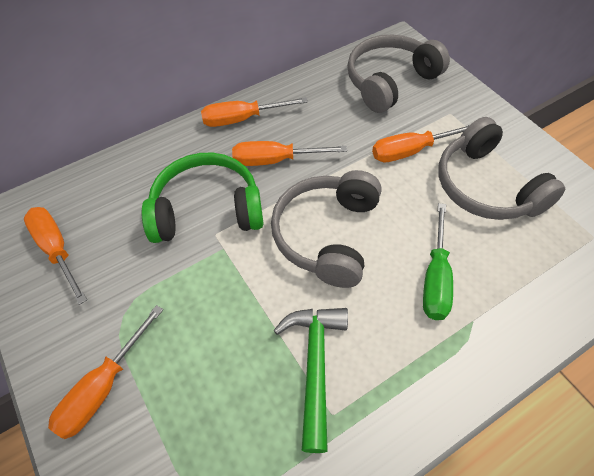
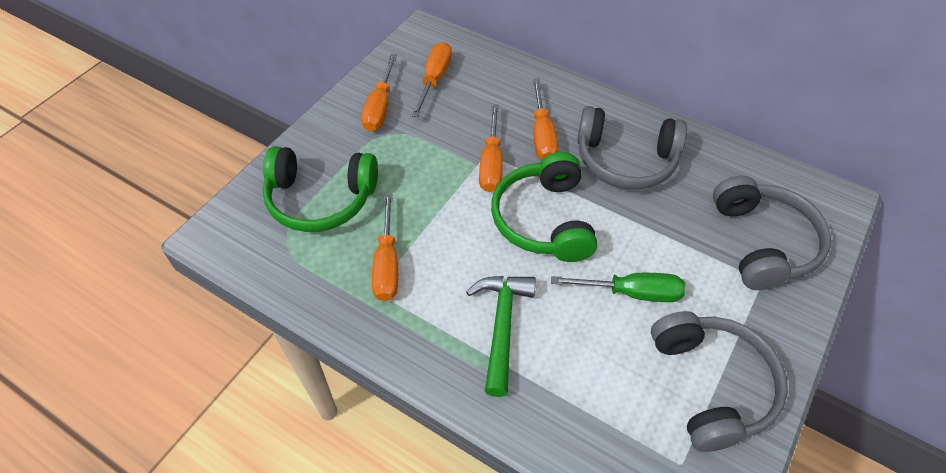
green headphones: 1 -> 2

